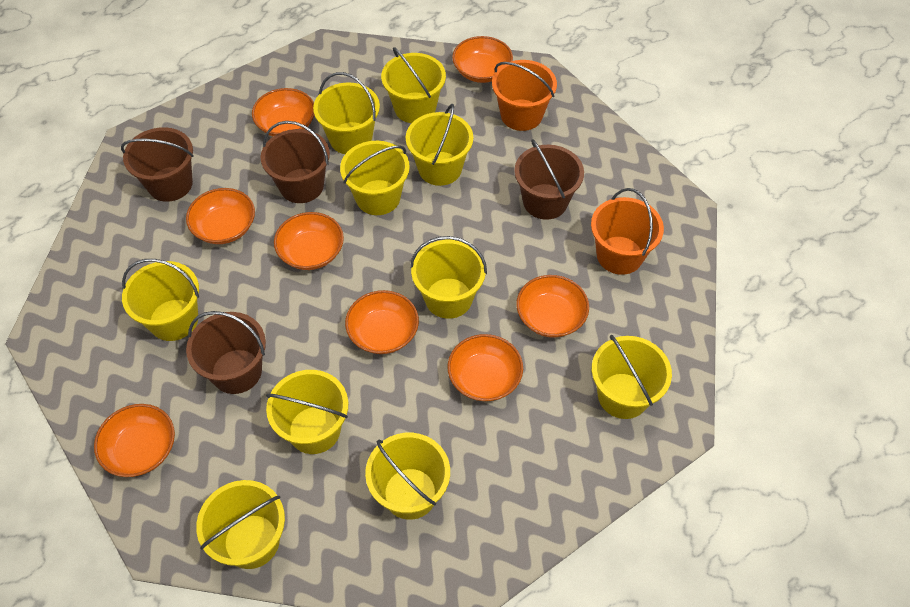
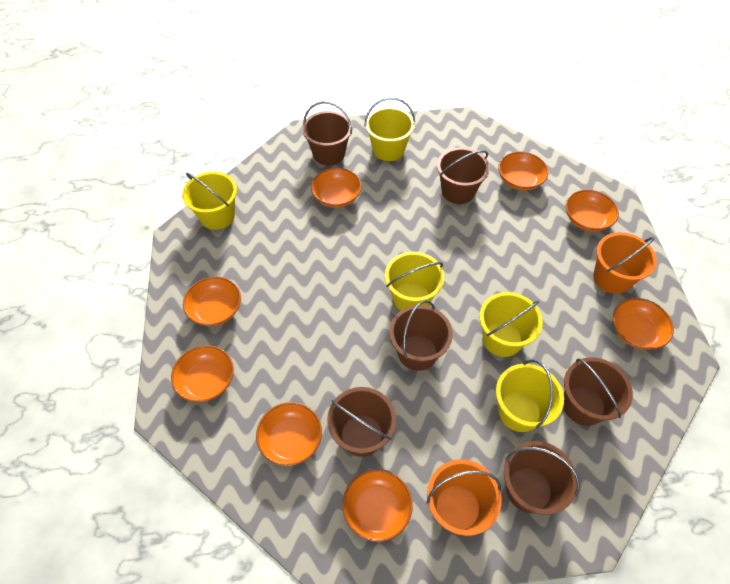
brown bucket: 4 -> 6
yellow bucket: 10 -> 5

